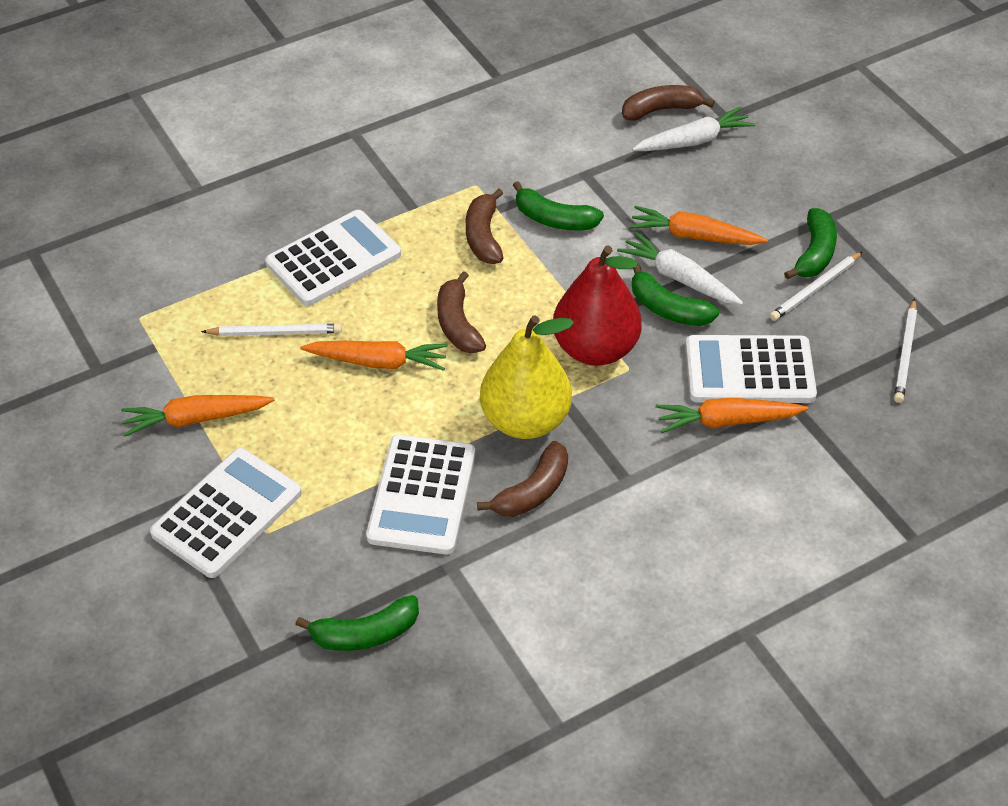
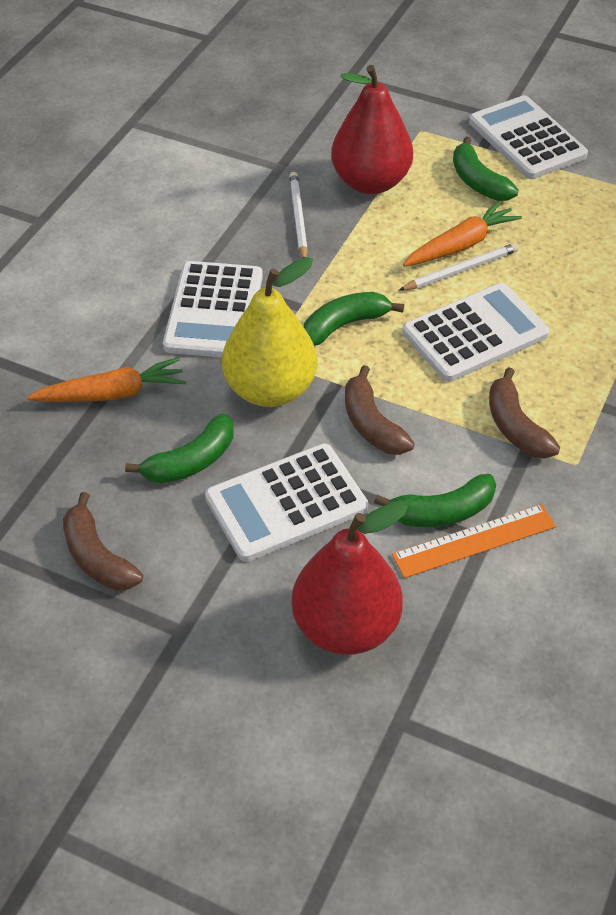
brown banana: 4 -> 3
orange carrot: 4 -> 2
orange ruler: 0 -> 1
red pear: 1 -> 2
white carrot: 2 -> 0
white pencil: 3 -> 2

